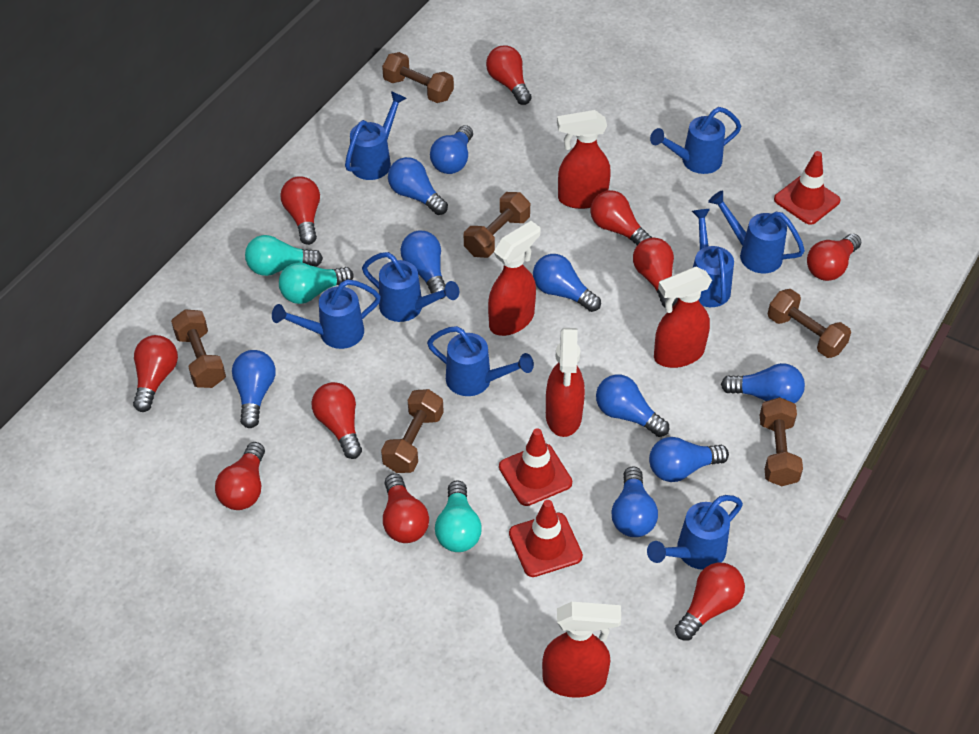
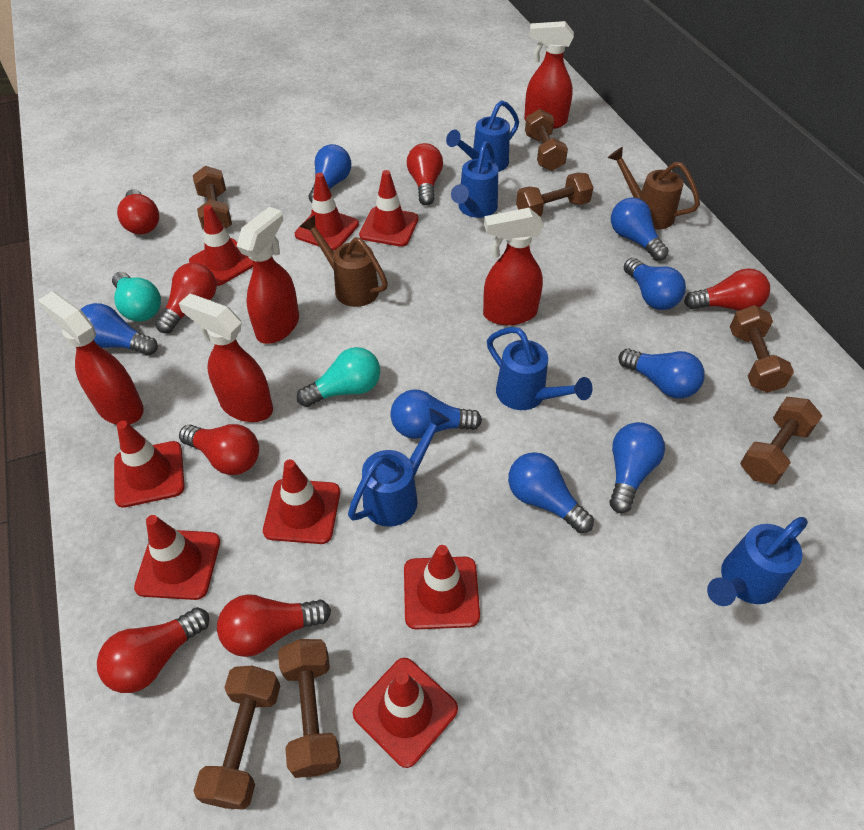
blue light bulb: 9 -> 8
blue watering can: 8 -> 5
brown dumbbell: 6 -> 7
brown watering can: 0 -> 2
red light bulb: 10 -> 7
red traffic cone: 3 -> 8
turquoise light bulb: 3 -> 2

